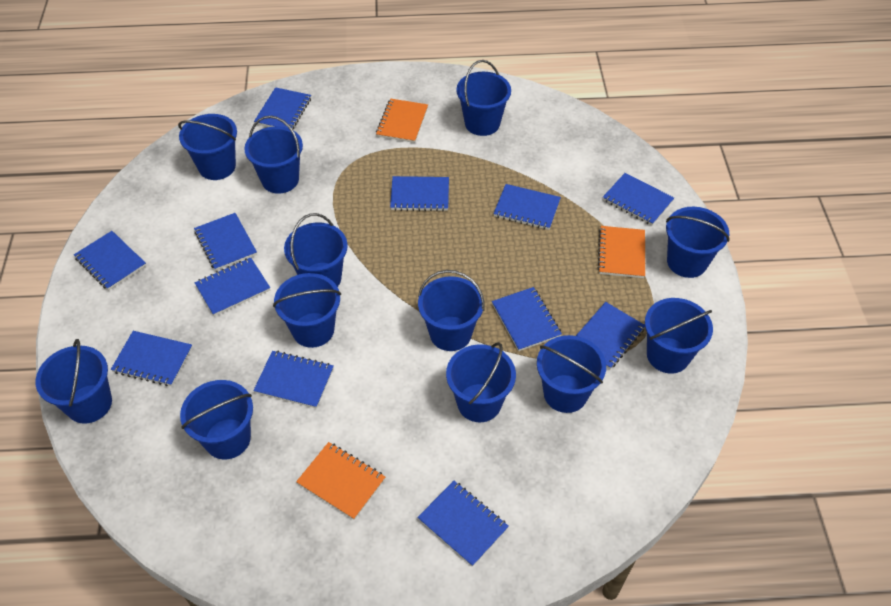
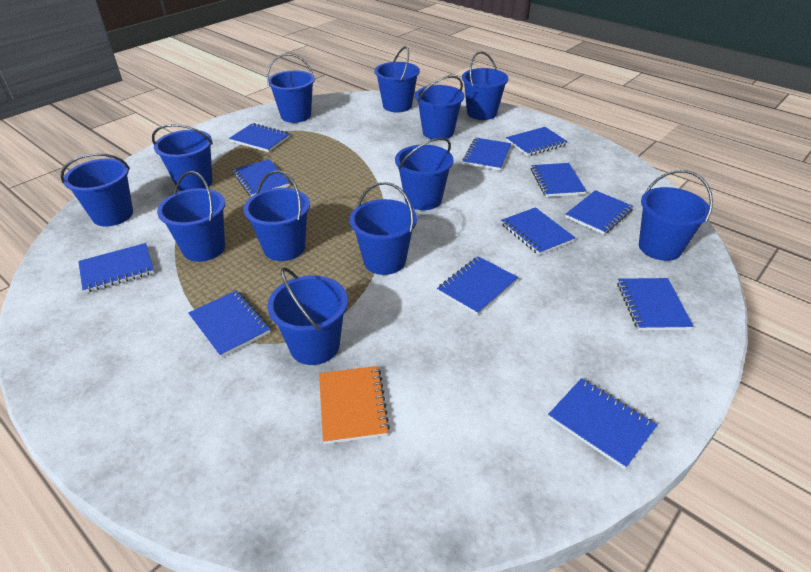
orange notebook: 3 -> 1

